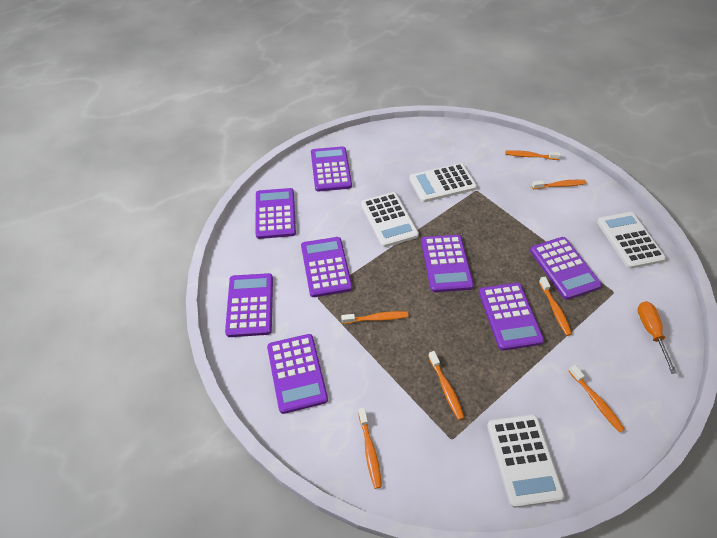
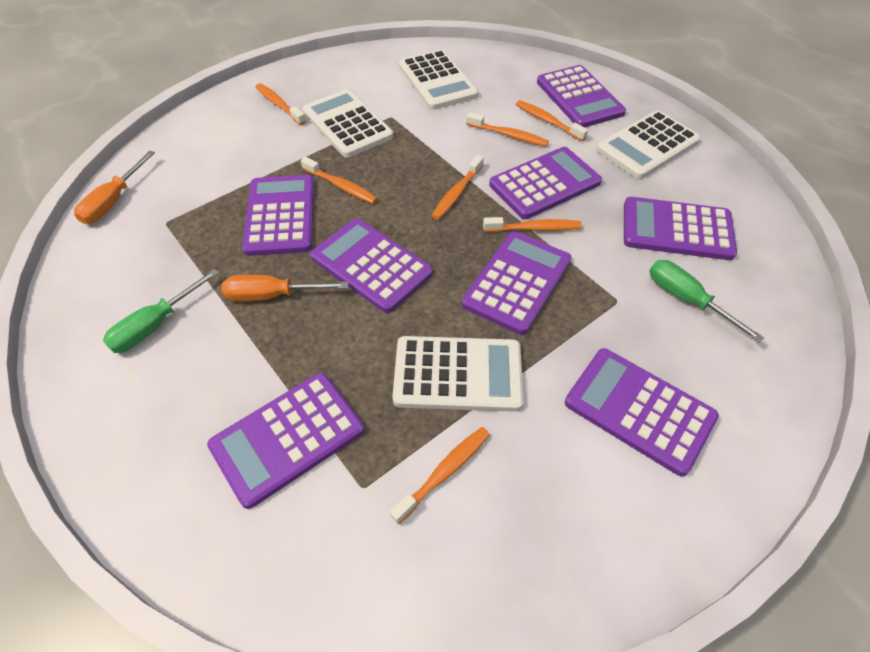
green screwdriver: 0 -> 2
orange screwdriver: 1 -> 2

